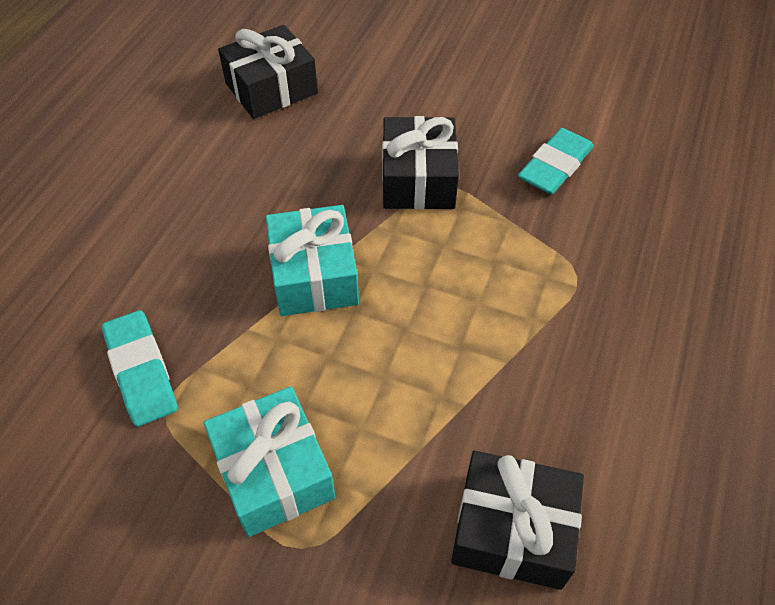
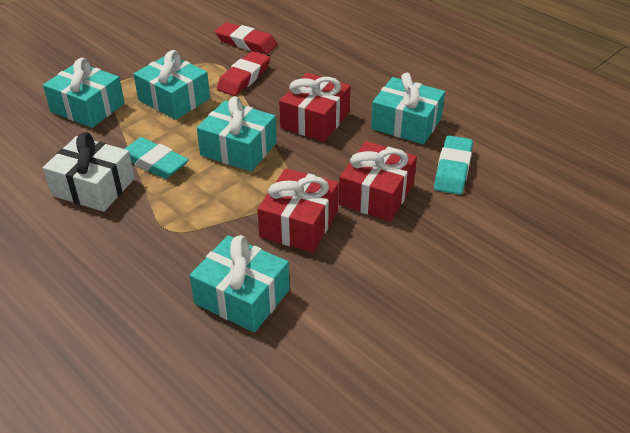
black gift: 3 -> 0
red eraser: 0 -> 2
red gift: 0 -> 3
turquoise gift: 2 -> 5
white gift: 0 -> 1

